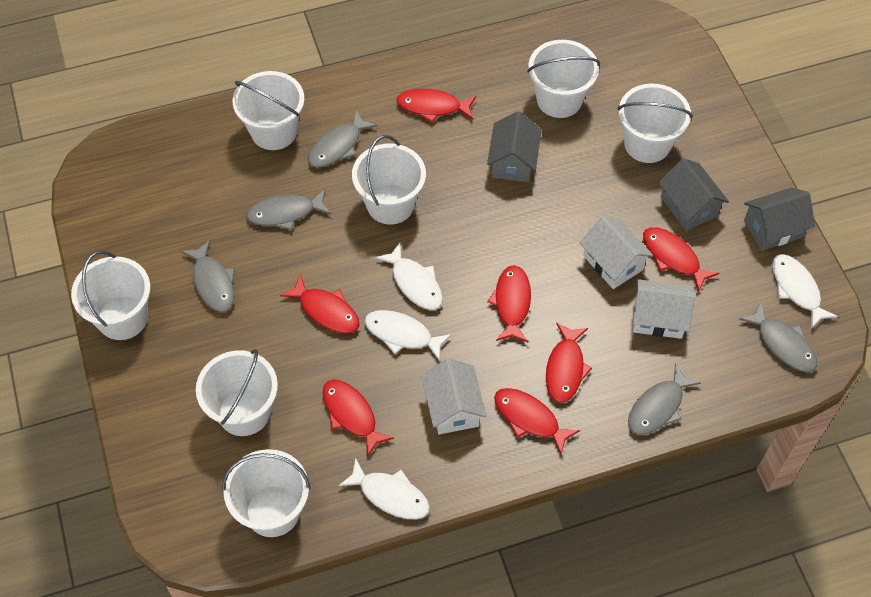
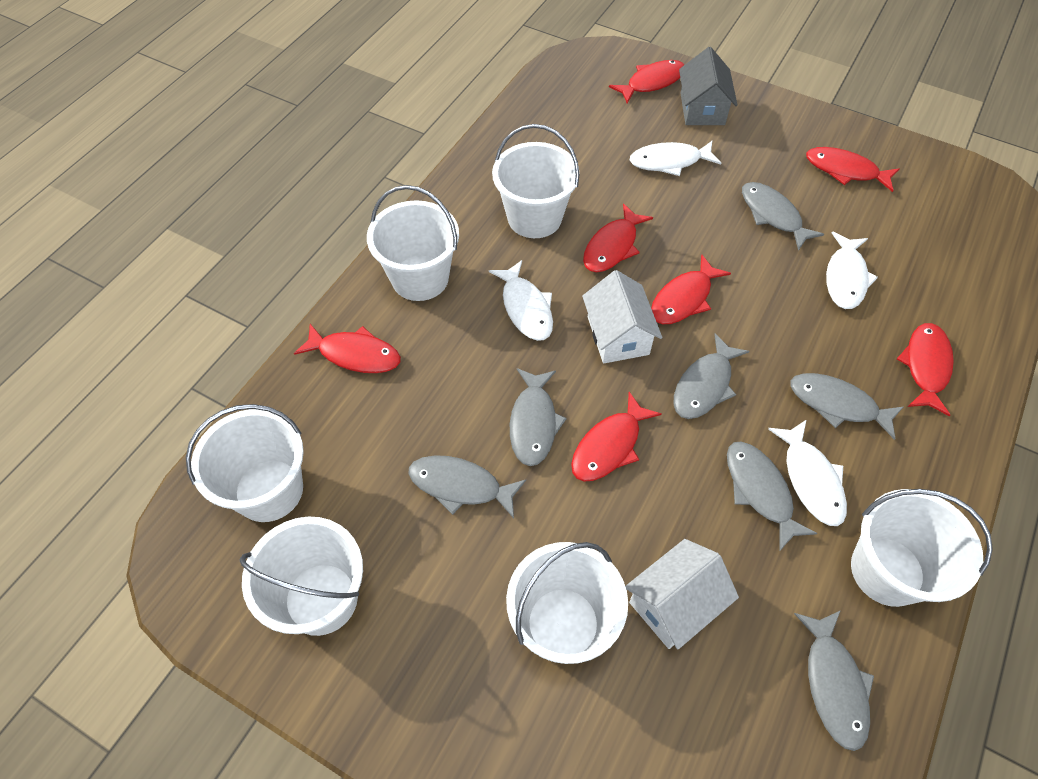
grey fish: 5 -> 7
grey house: 3 -> 1
white bucket: 7 -> 6
white house: 3 -> 2

